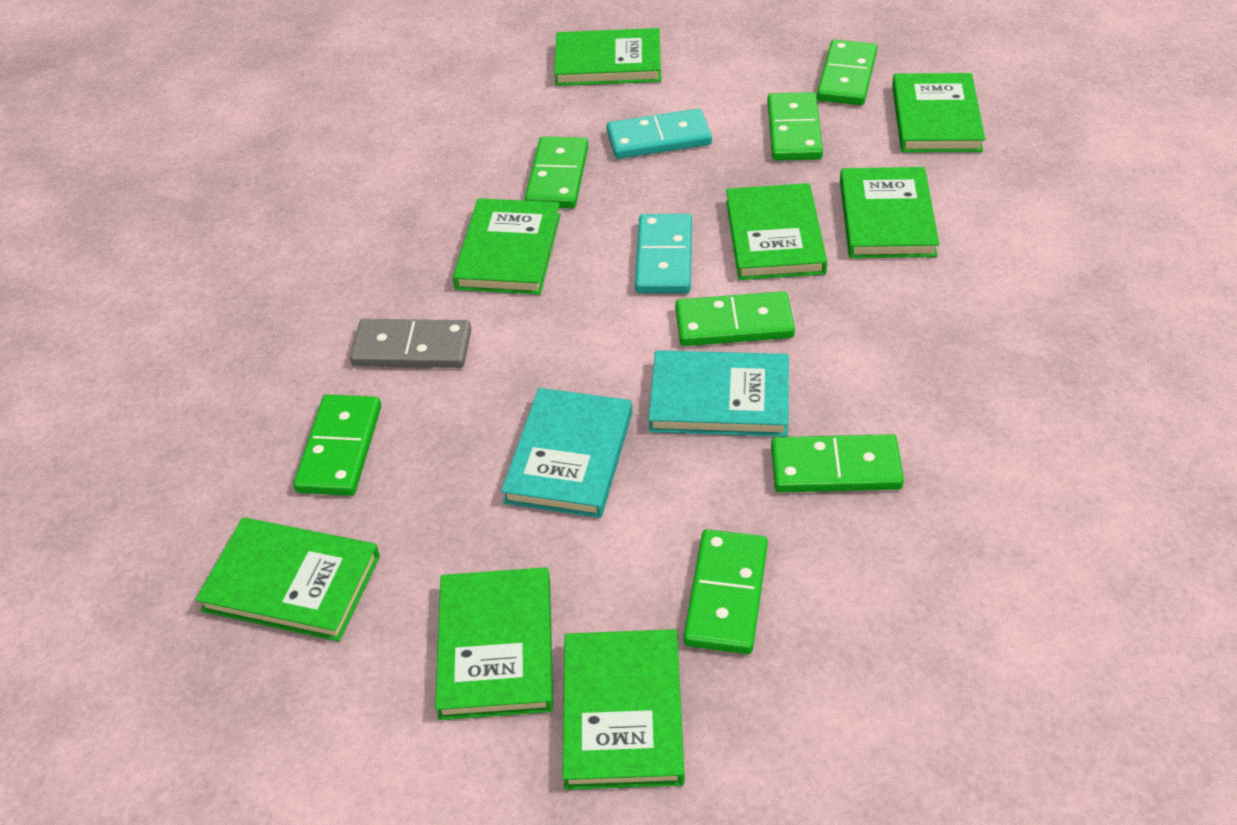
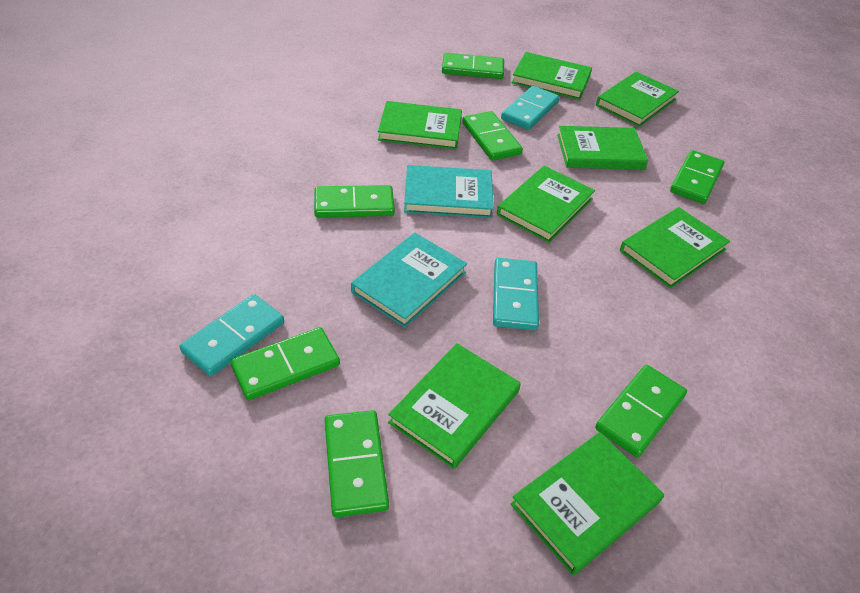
grey domino: 1 -> 0
turquoise domino: 2 -> 3

